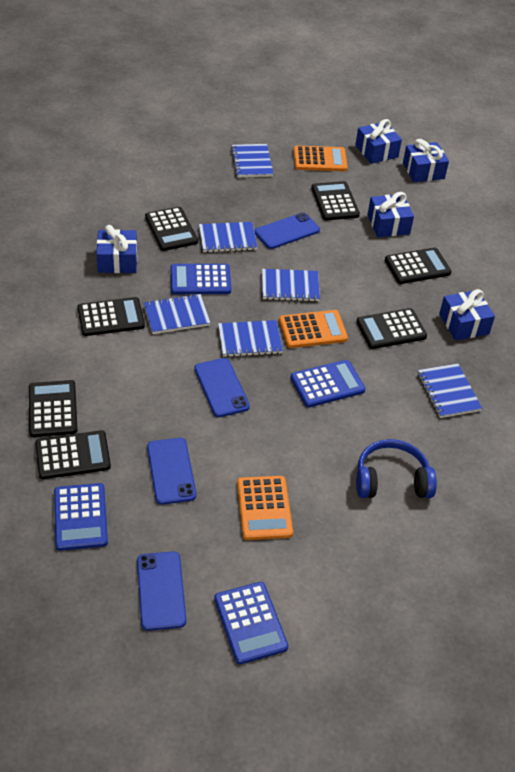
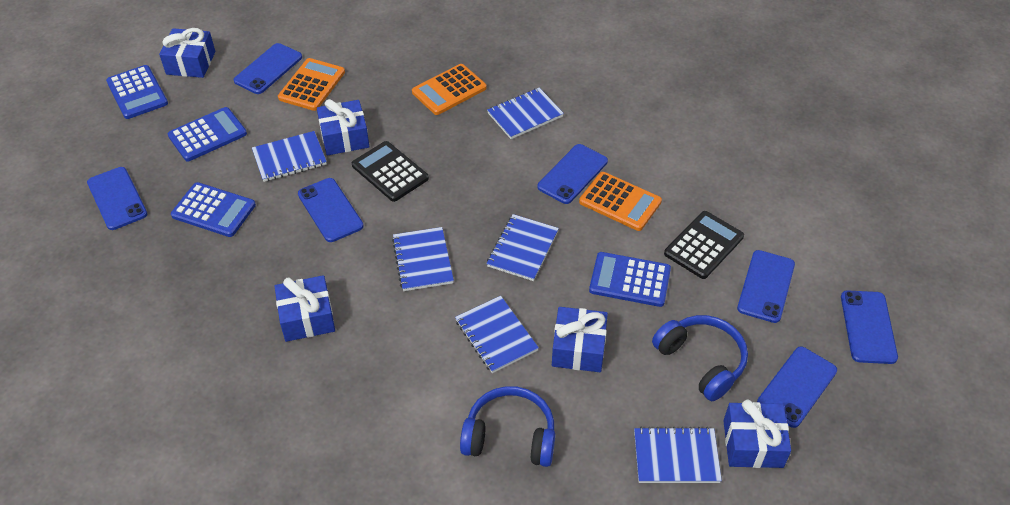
black calculator: 7 -> 2
blue headphones: 1 -> 2
blue phone: 4 -> 7

